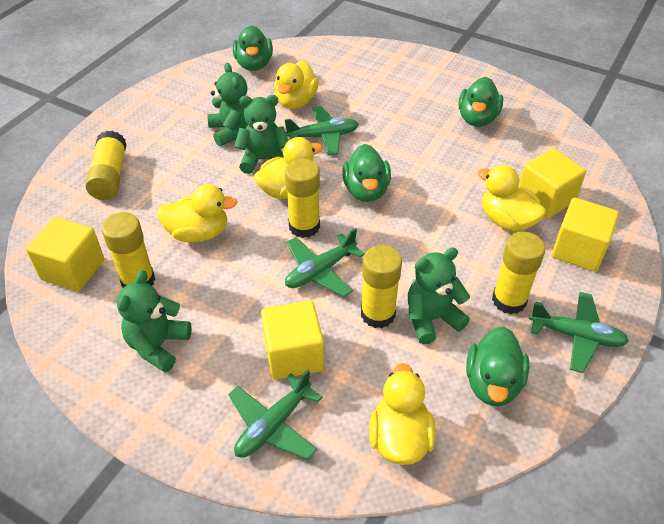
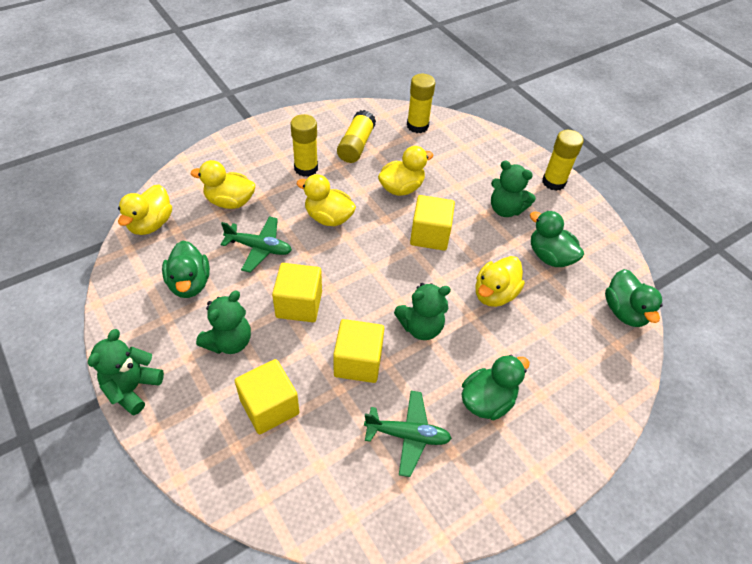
green plane: 4 -> 2
yellow glue stick: 5 -> 4

